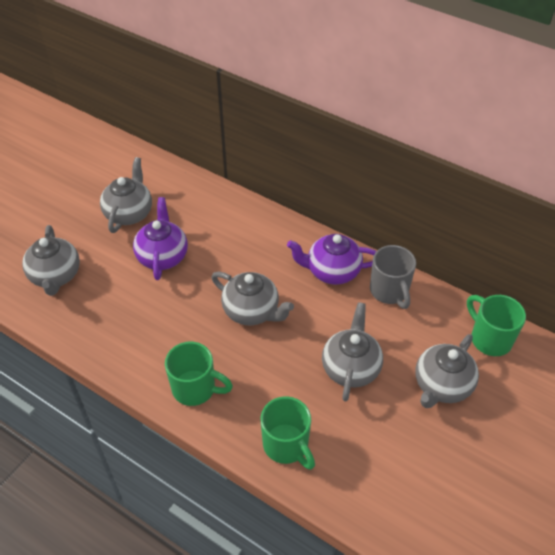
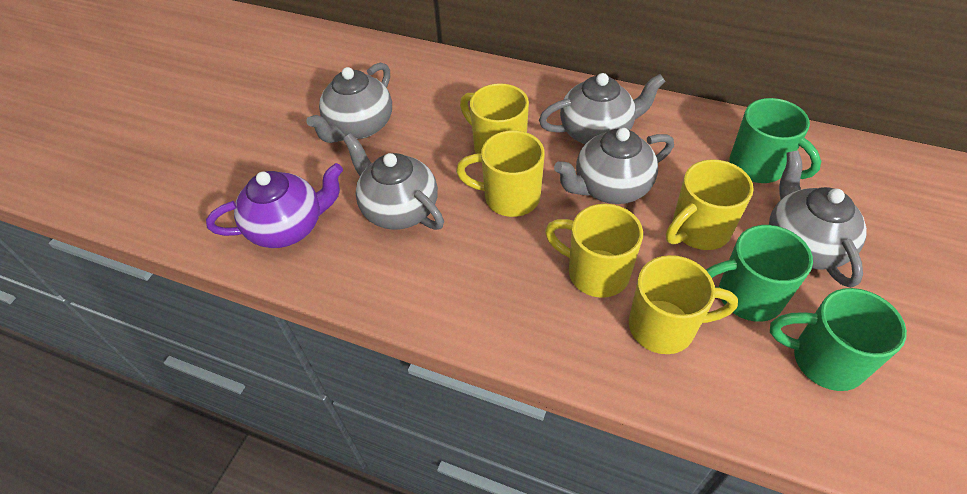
grey mug: 1 -> 0
purple teapot: 2 -> 1
yellow mug: 0 -> 5

